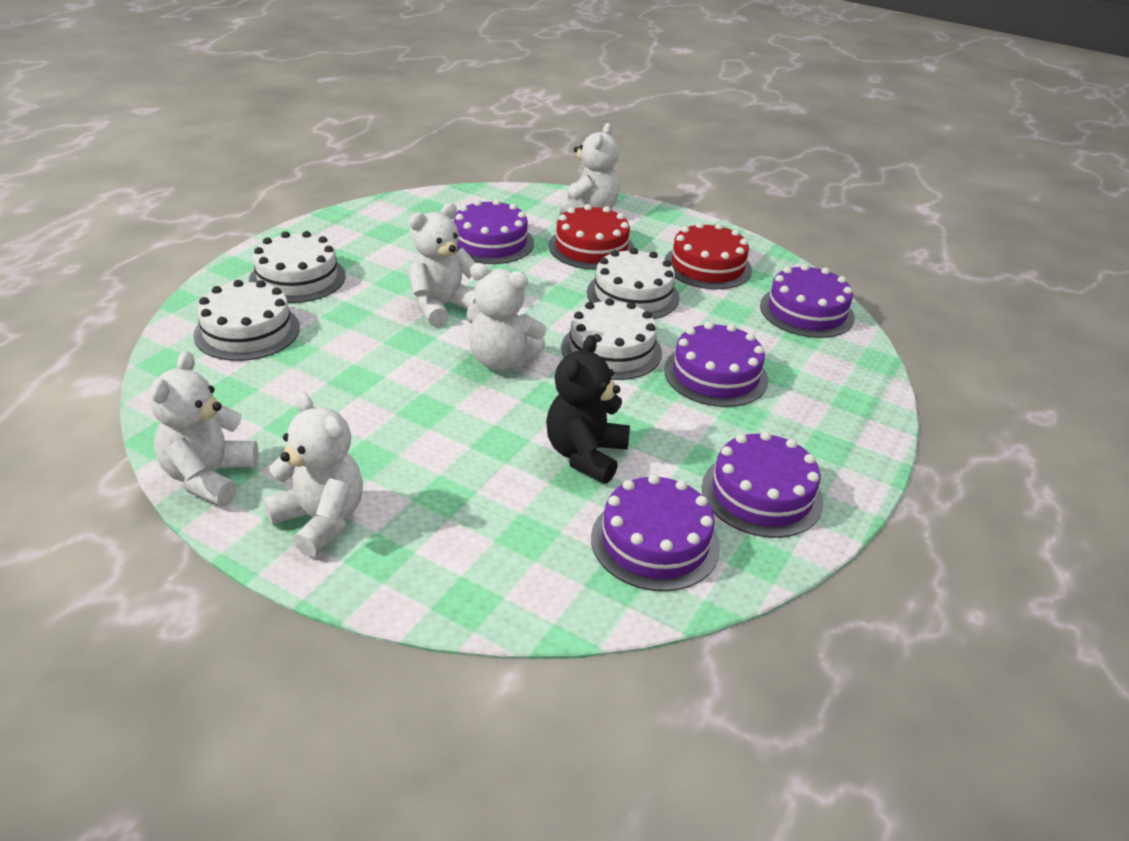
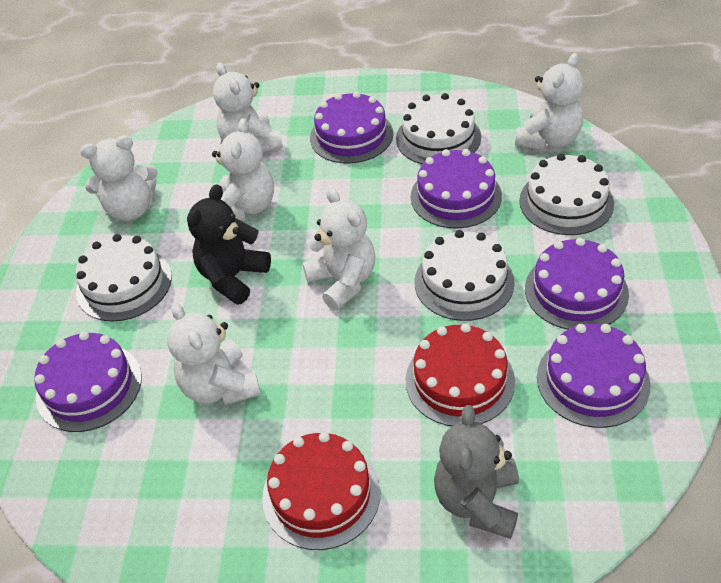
grey teddy bear: 0 -> 1
white teddy bear: 5 -> 6

